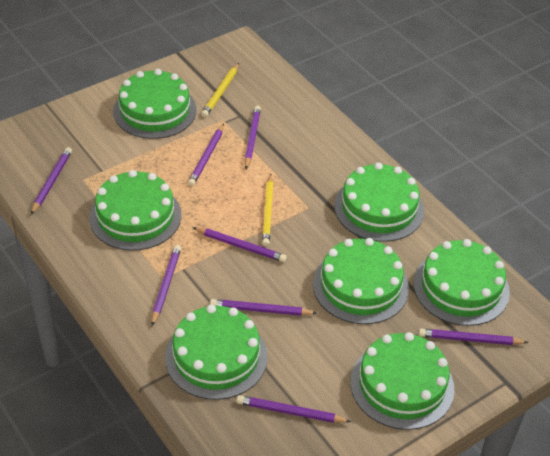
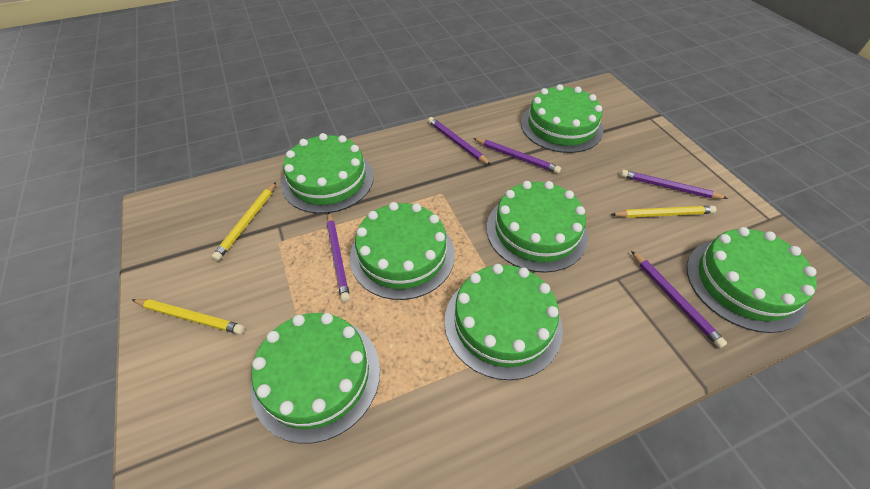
purple pencil: 8 -> 5
yellow pencil: 2 -> 3

